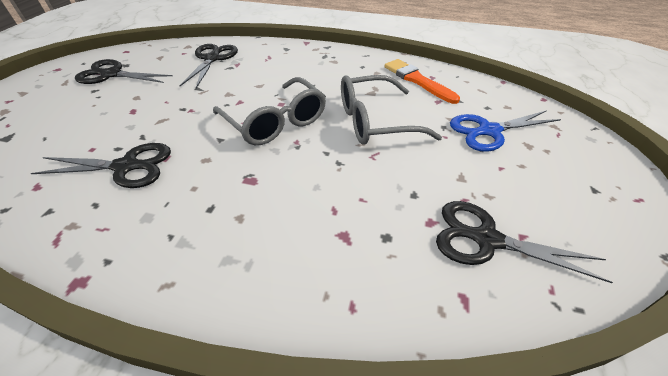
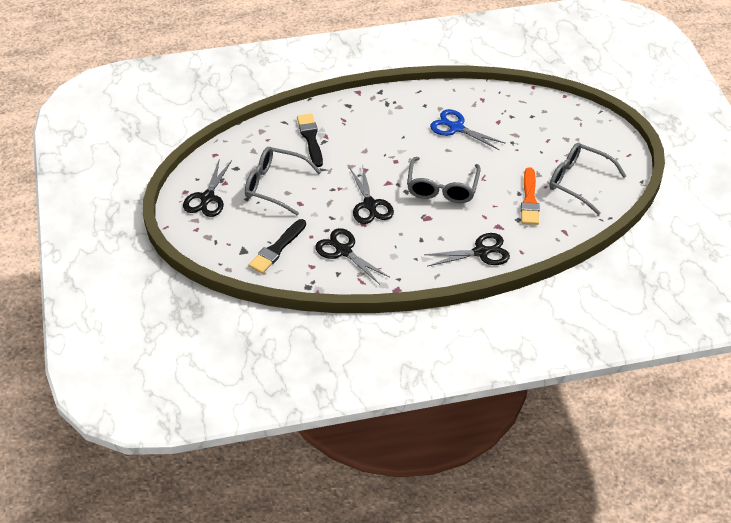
black brush: 0 -> 2
grey glasses: 2 -> 3

